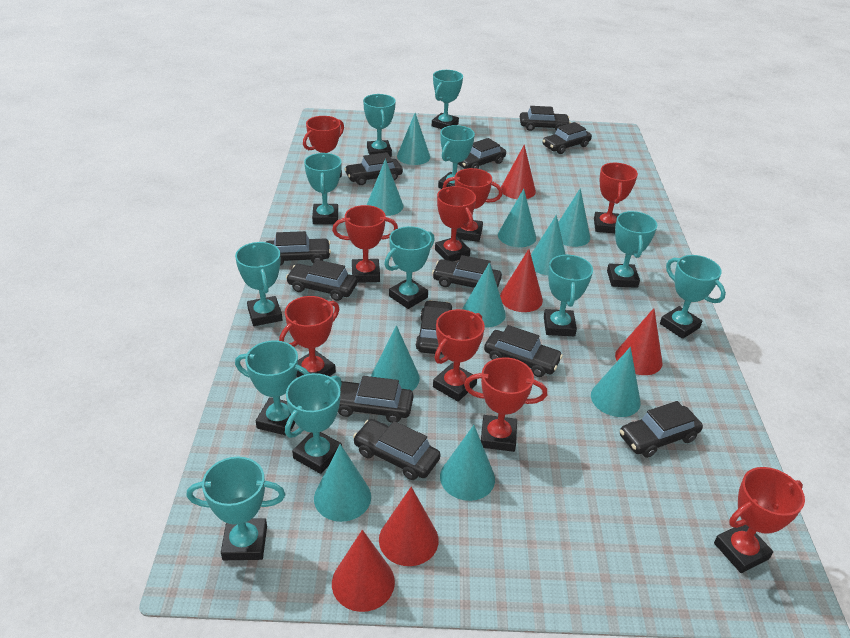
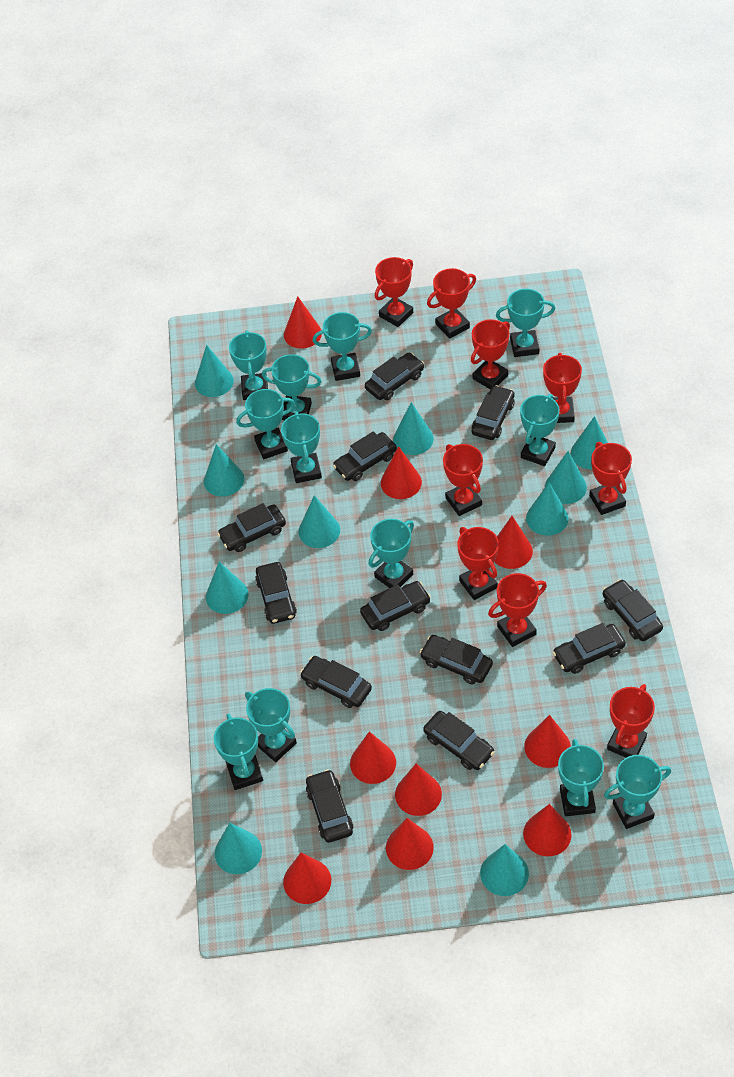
red cone: 5 -> 9

